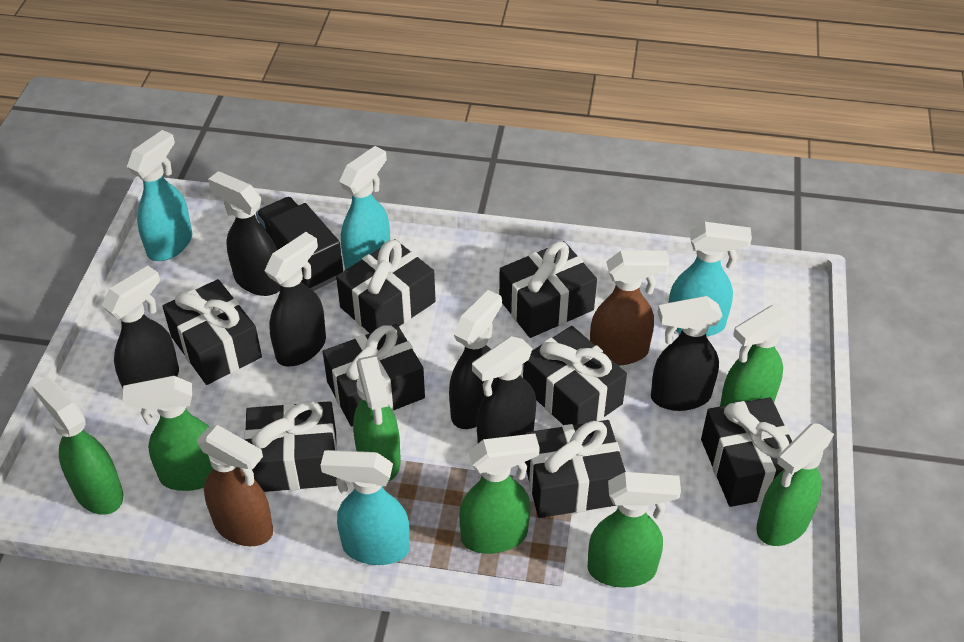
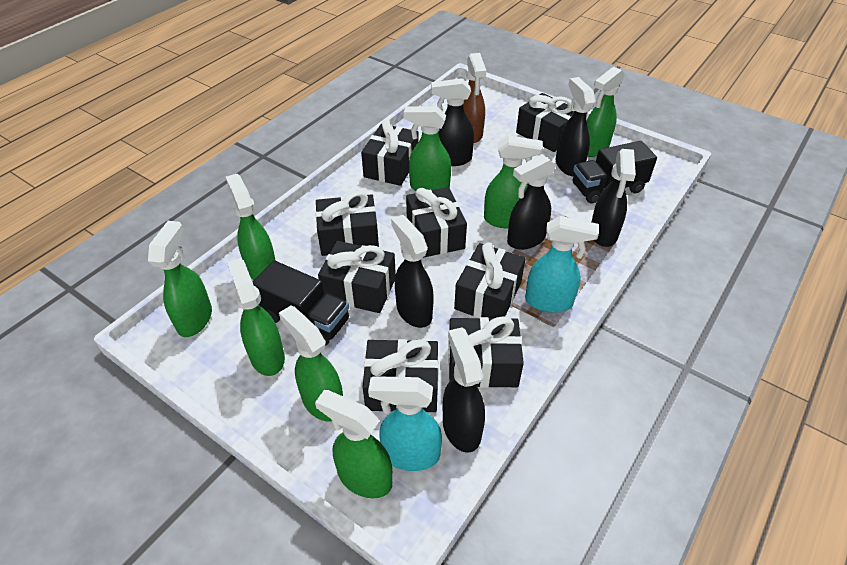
black truck: 1 -> 2
brown spray bottle: 2 -> 1
green spray bottle: 7 -> 8
turquoise spray bottle: 4 -> 2

